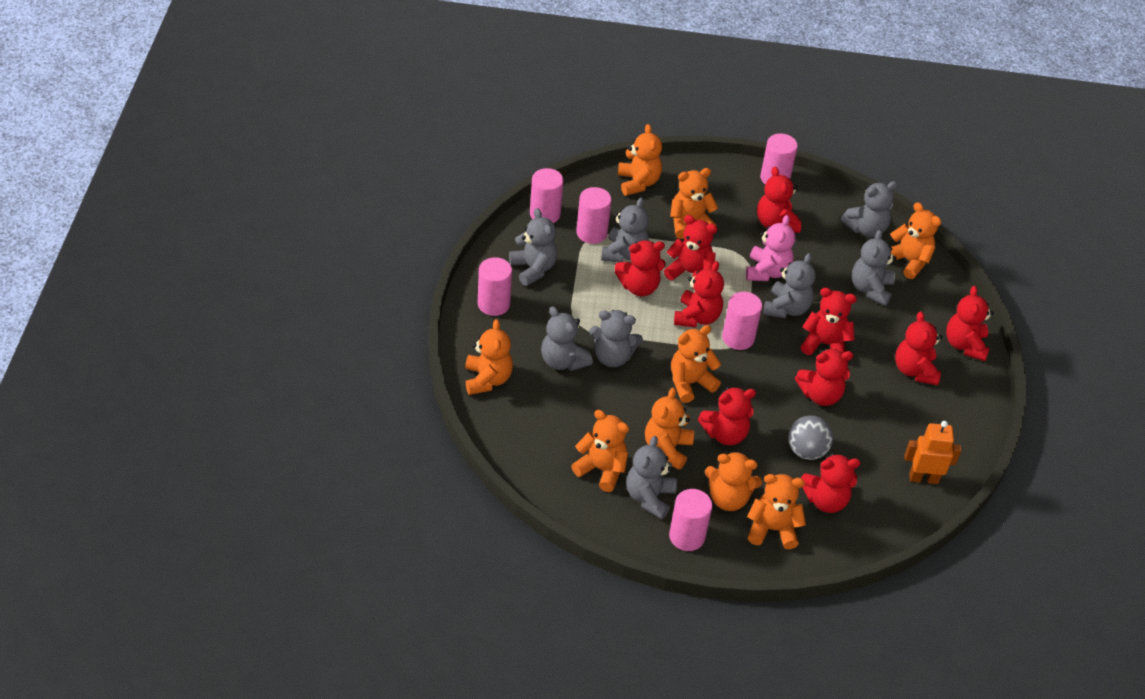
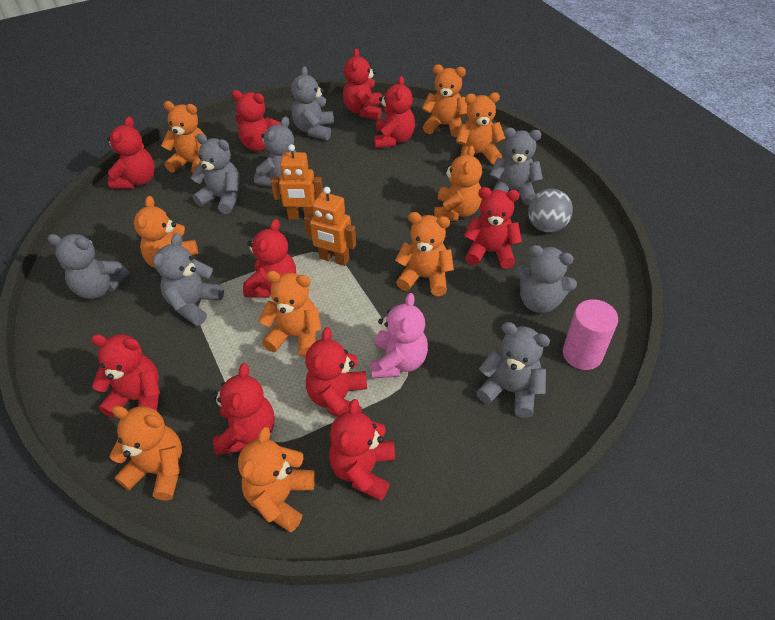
orange robot: 1 -> 2
pink cylinder: 6 -> 1

